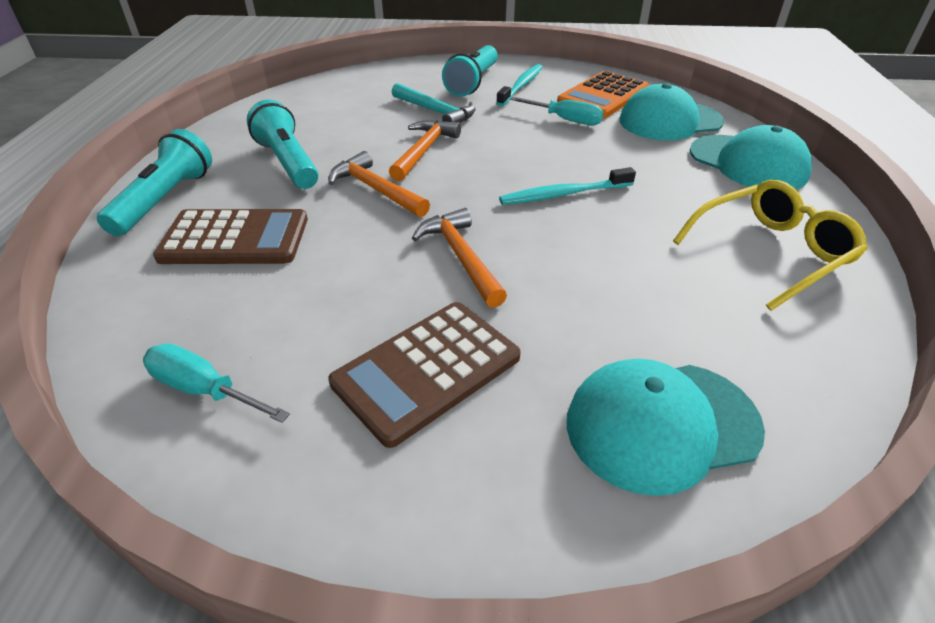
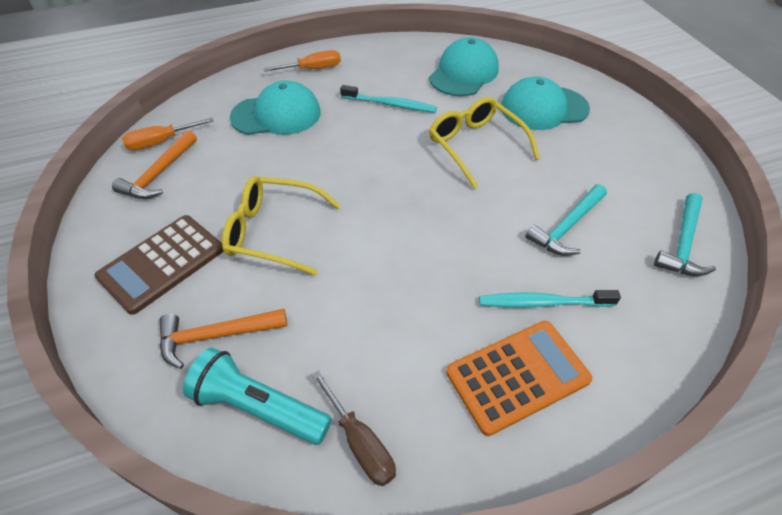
brown calculator: 2 -> 1
brown screwdriver: 0 -> 1
orange hammer: 3 -> 2
orange screwdriver: 0 -> 2
turquoise flashlight: 3 -> 1
turquoise hammer: 1 -> 2
turquoise screwdriver: 2 -> 0
yellow glasses: 1 -> 2

